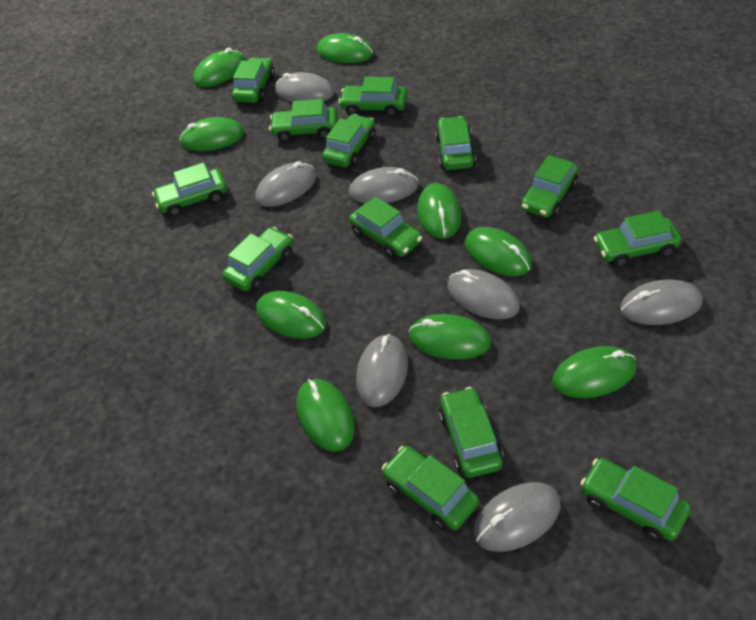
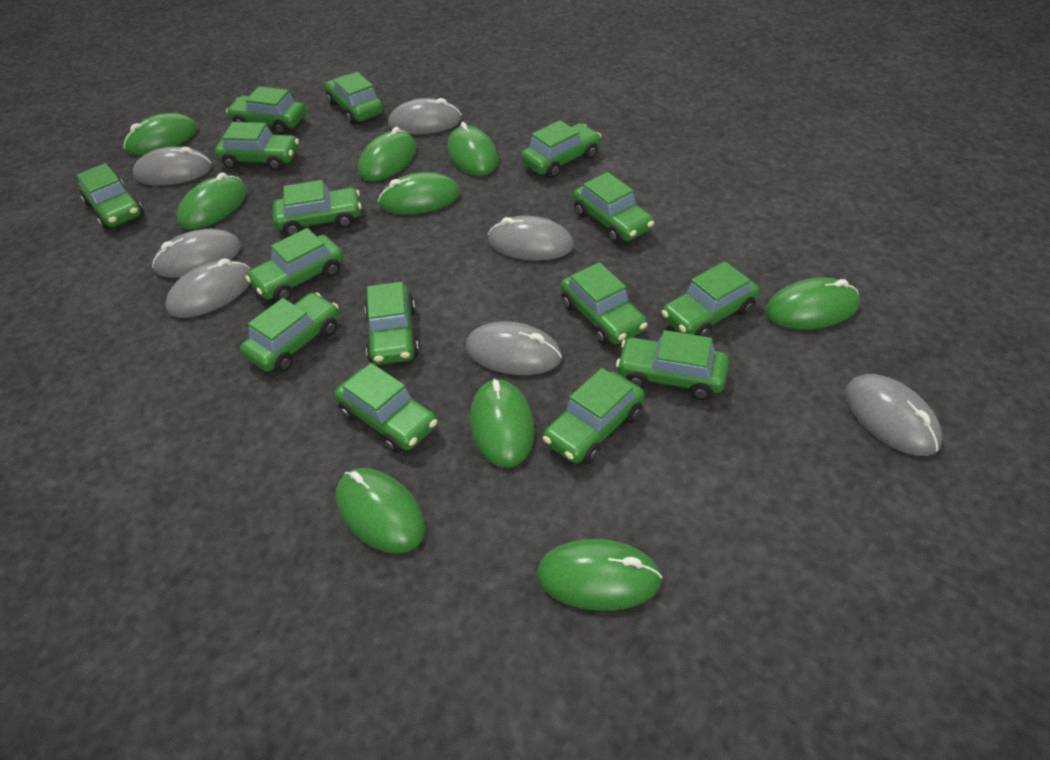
green car: 13 -> 15

